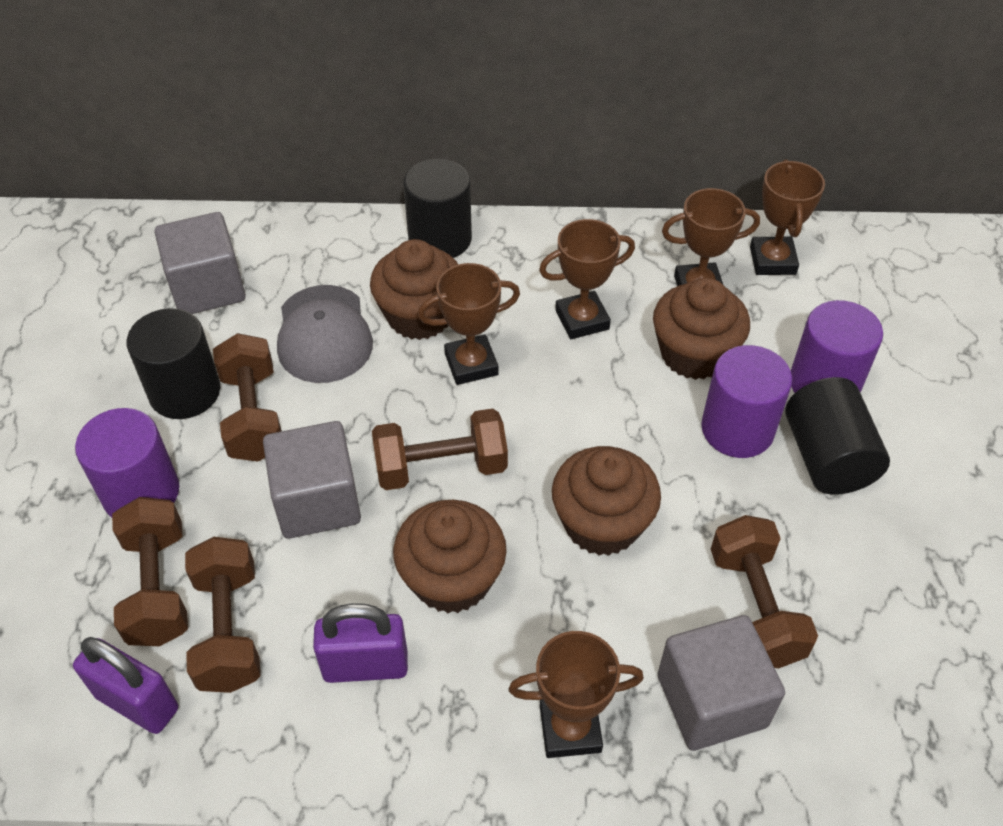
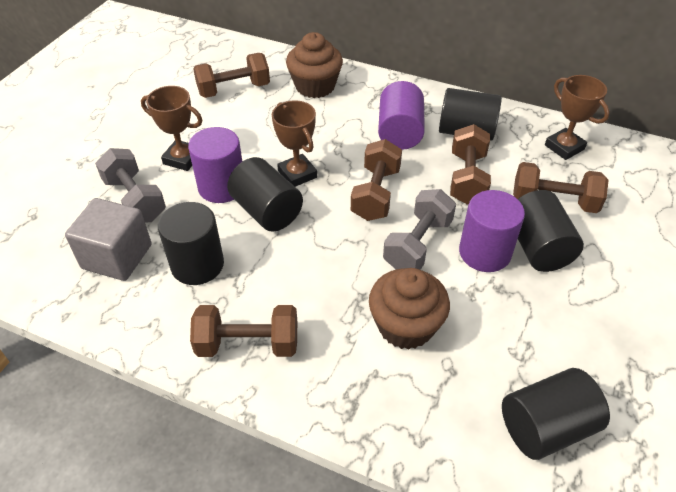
black cylinder: 3 -> 5
brown cupcake: 4 -> 2
brown trophy: 5 -> 3
grey cap: 1 -> 0
grey cube: 3 -> 1
grey dumbbell: 0 -> 2
purple padlock: 2 -> 0

